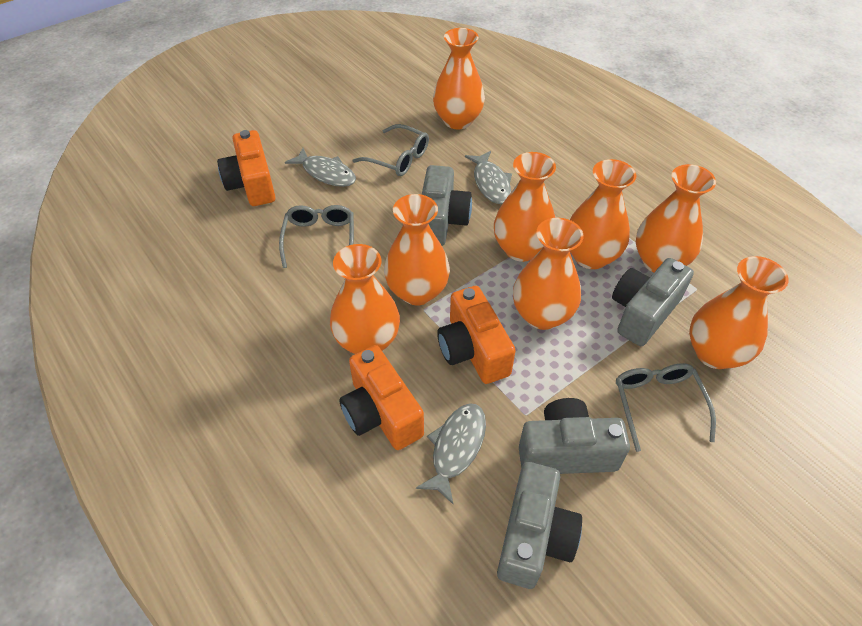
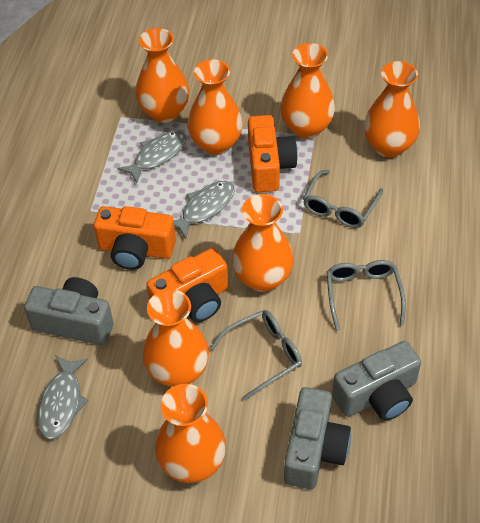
grey camera: 4 -> 3
orange vase: 8 -> 7

